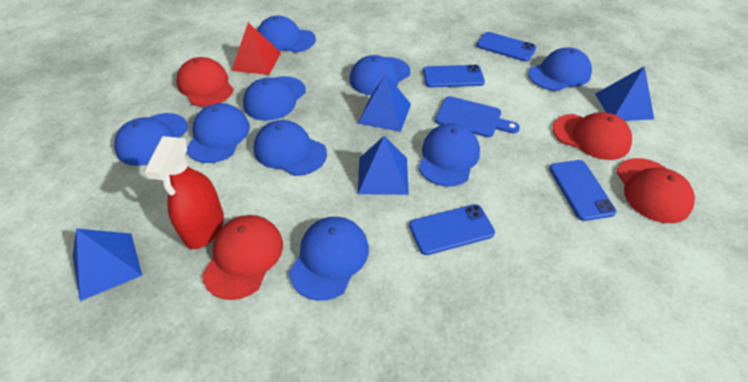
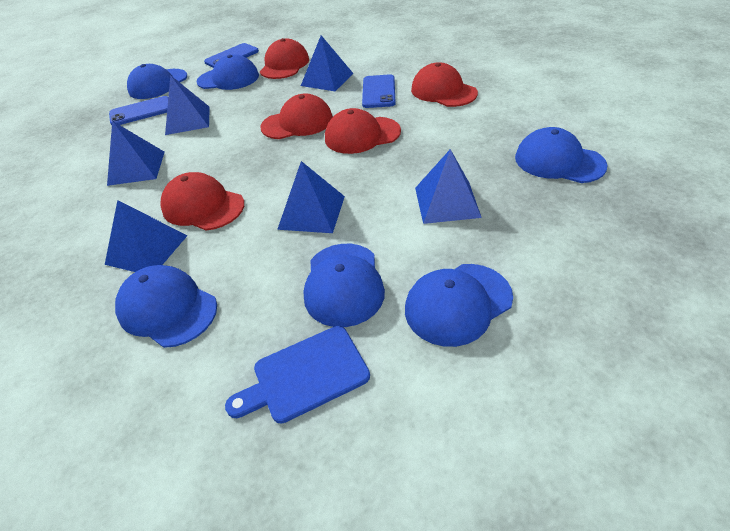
blue cap: 9 -> 6
blue phone: 4 -> 3
blue pyramid: 4 -> 6
red cap: 4 -> 5
red pyramid: 1 -> 0
red spray bottle: 1 -> 0

